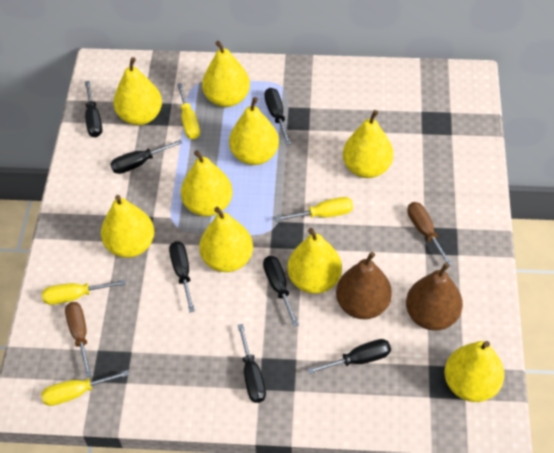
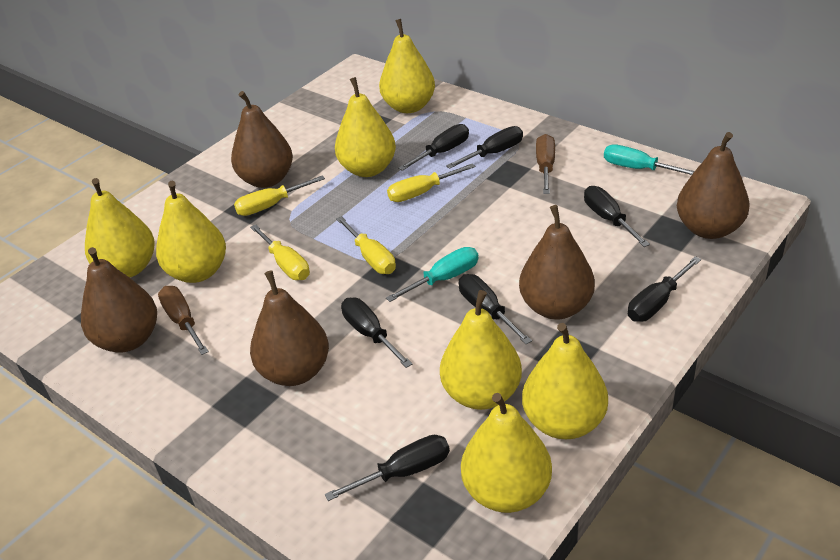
brown pear: 2 -> 5
turquoise screwdriver: 0 -> 2
yellow pear: 9 -> 7

